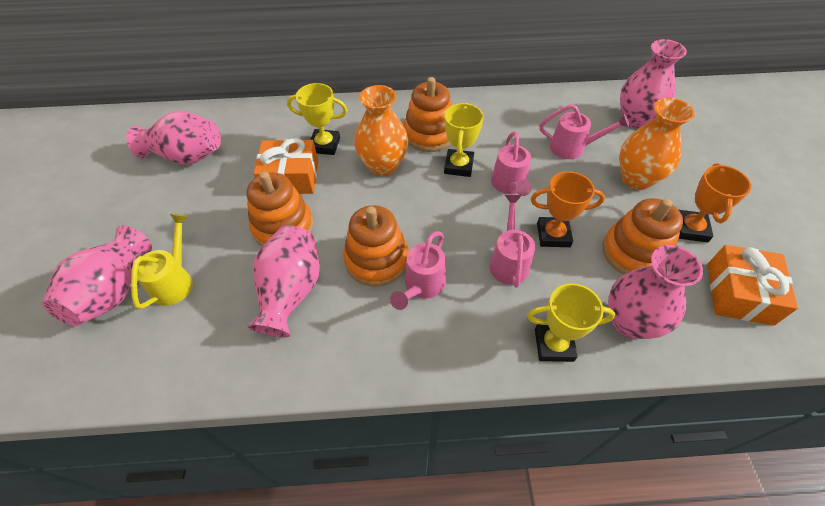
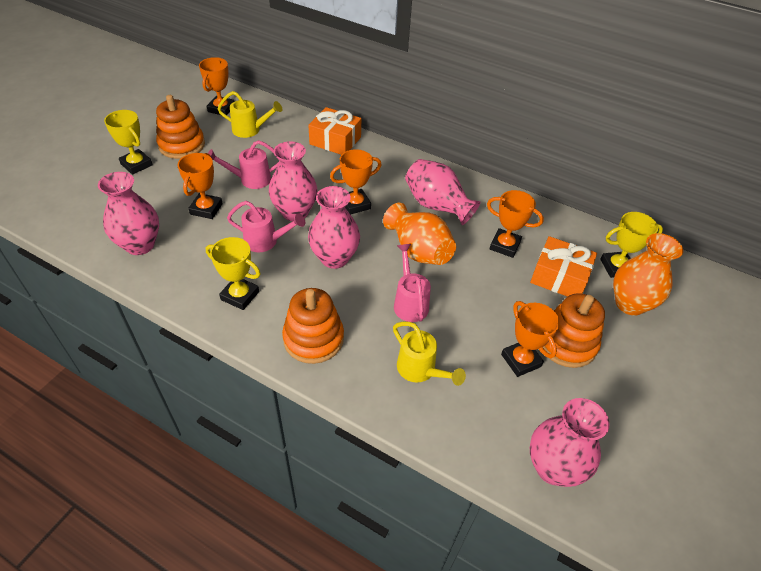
orange stacking toy: 4 -> 3
orange trophy: 2 -> 5
pink watering can: 4 -> 3
yellow watering can: 1 -> 2

